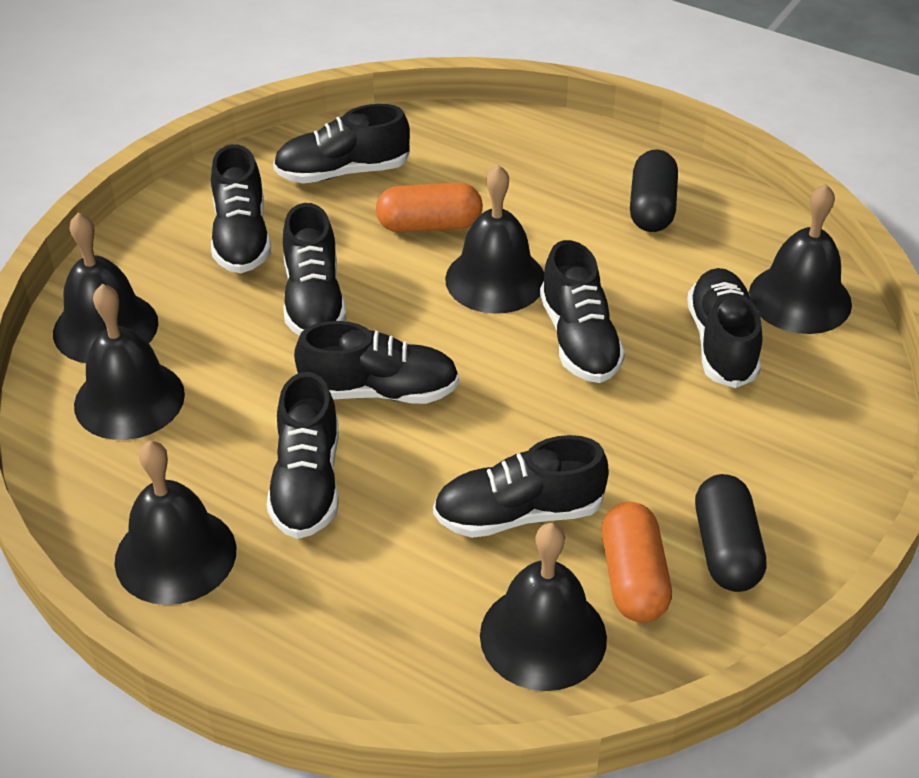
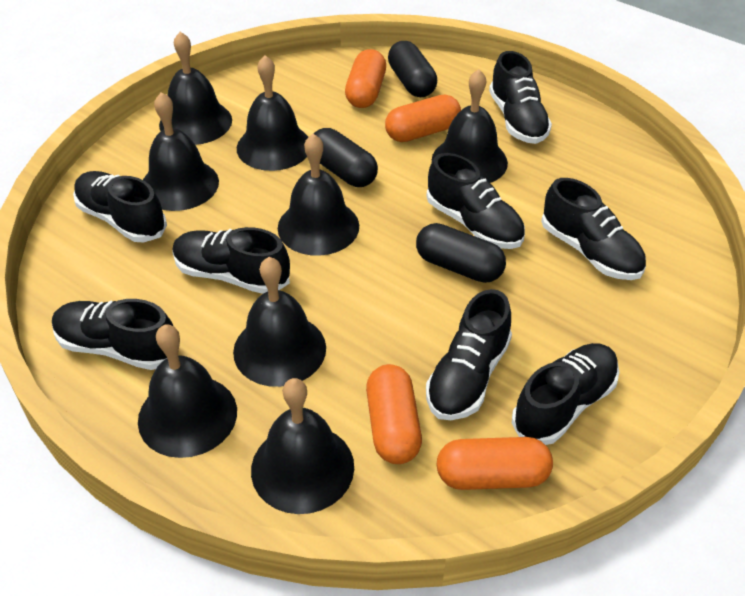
black bell: 6 -> 8
black capsule: 2 -> 3
orange capsule: 2 -> 4

